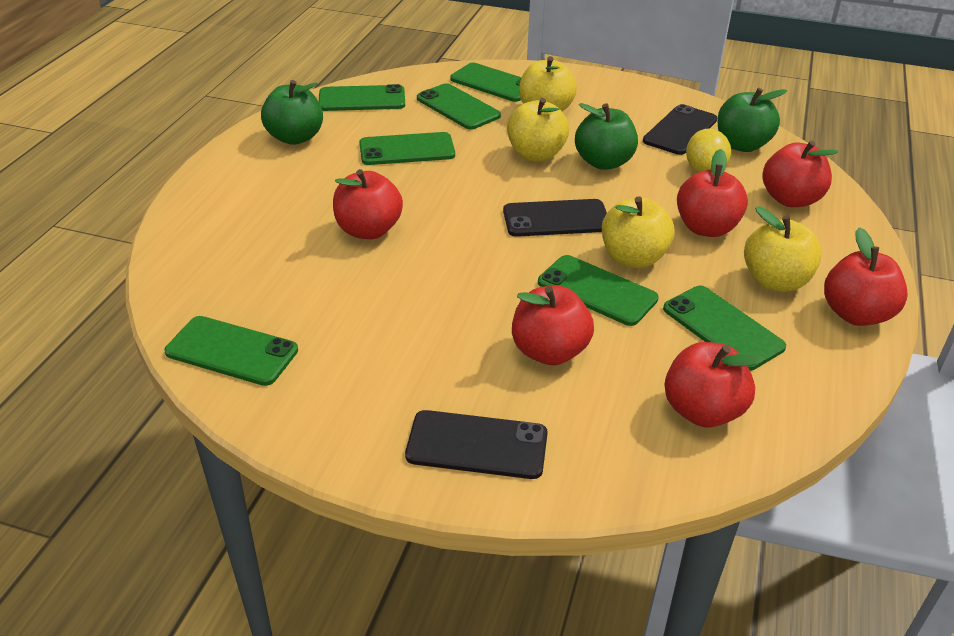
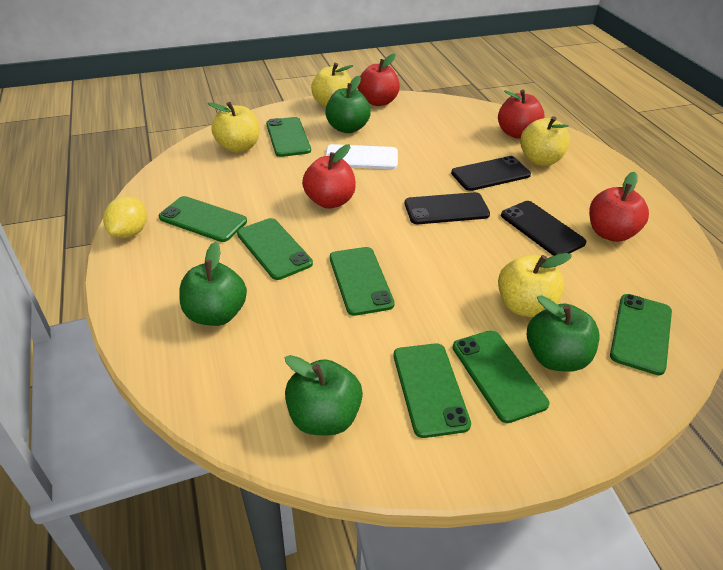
green apple: 3 -> 4
red apple: 6 -> 4
white phone: 0 -> 1

